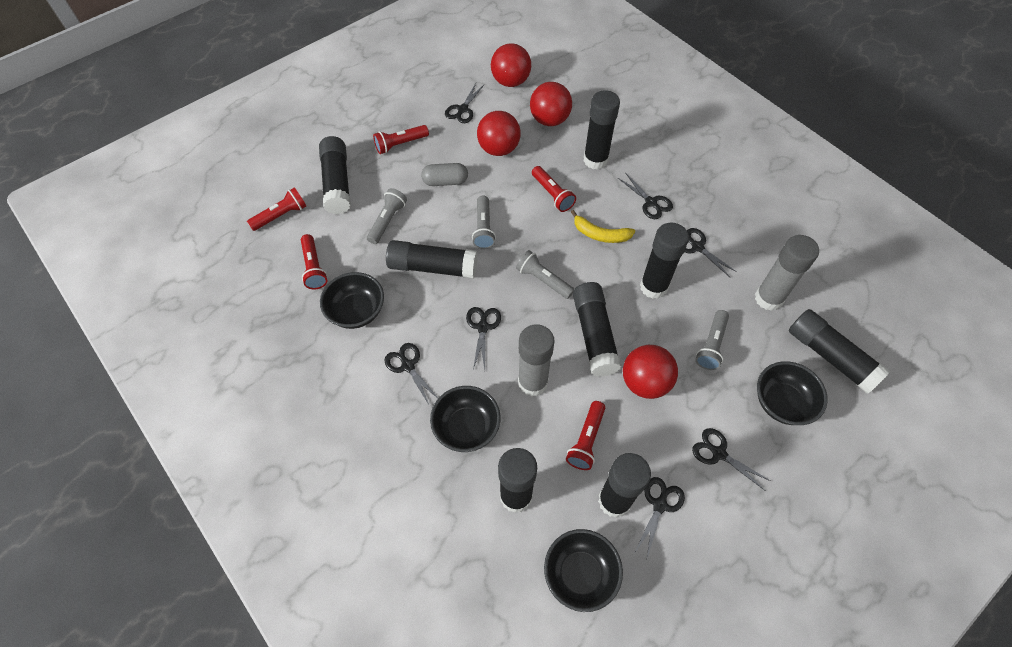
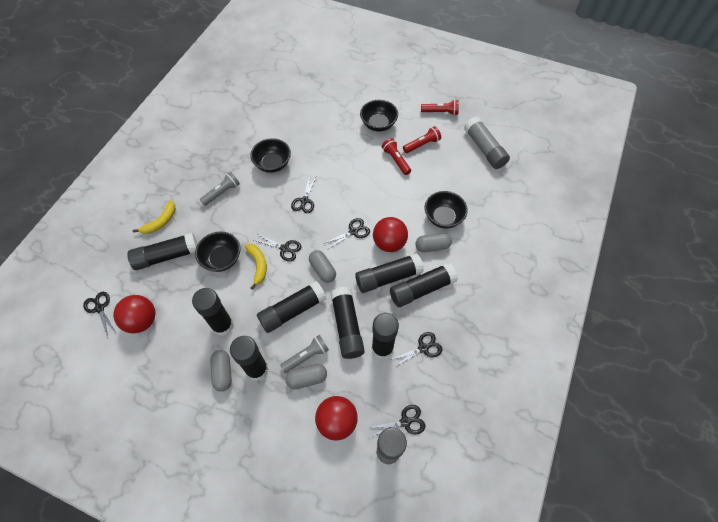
black scissors: 7 -> 6
grey capsule: 1 -> 4
grey flashlight: 4 -> 2
red ball: 4 -> 3
red flashlight: 5 -> 3
yellow banana: 1 -> 2

